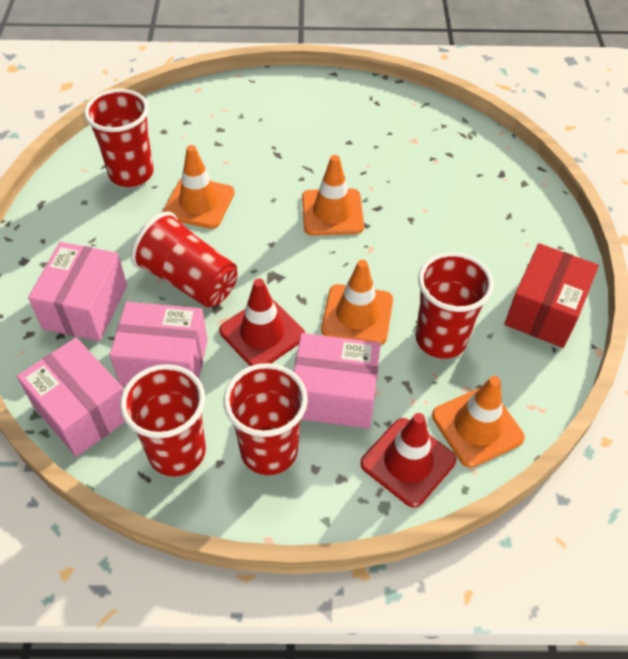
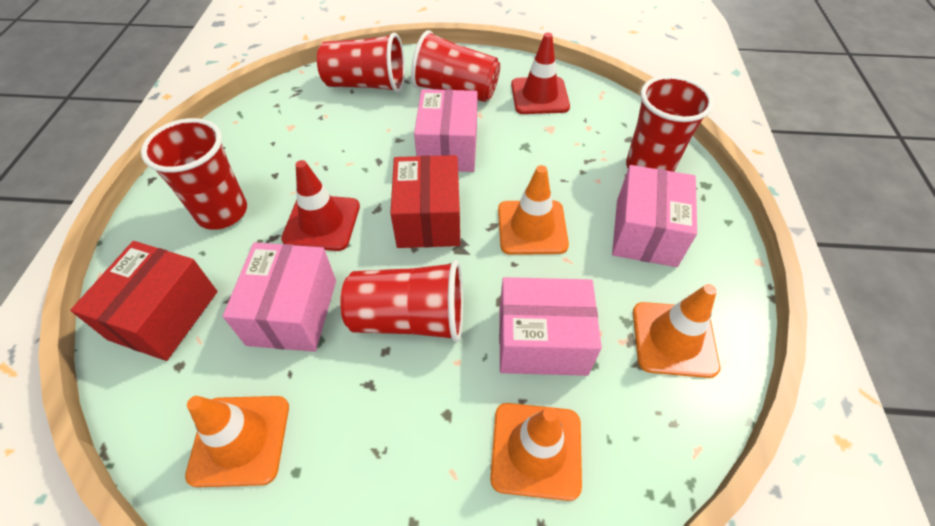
red box: 1 -> 2

